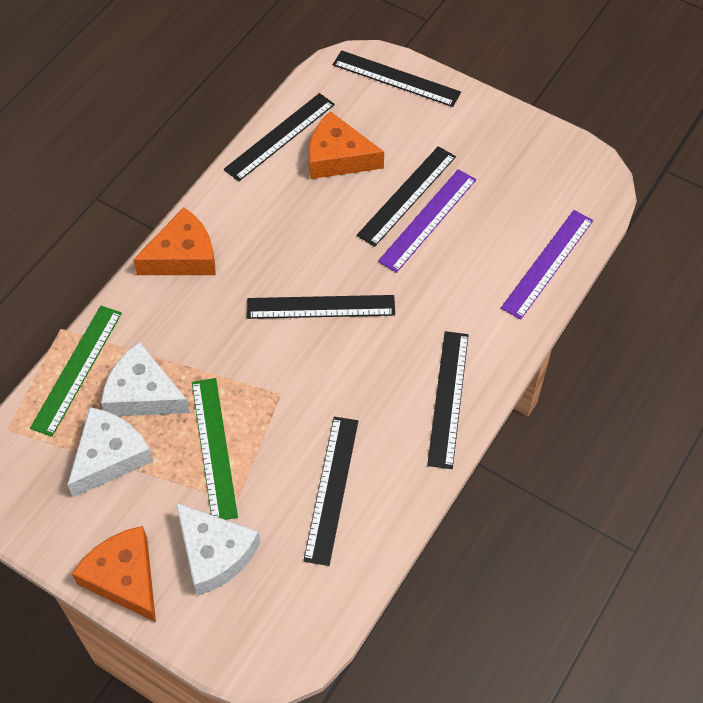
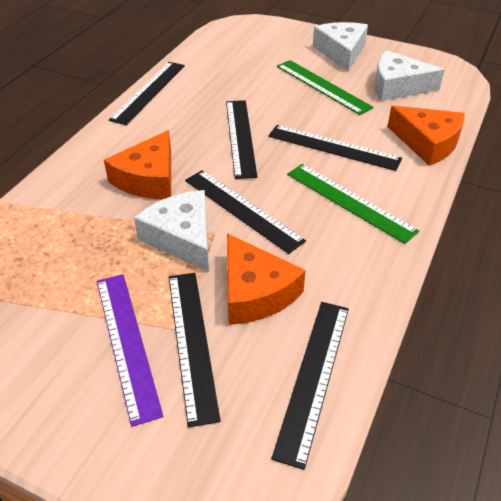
purple ruler: 2 -> 1

